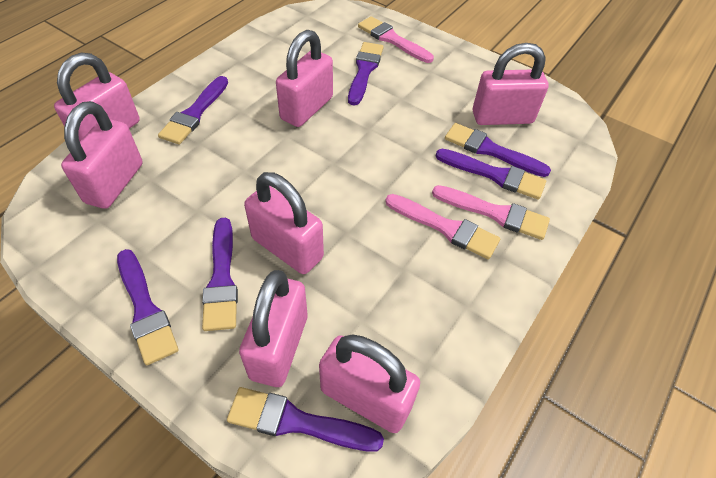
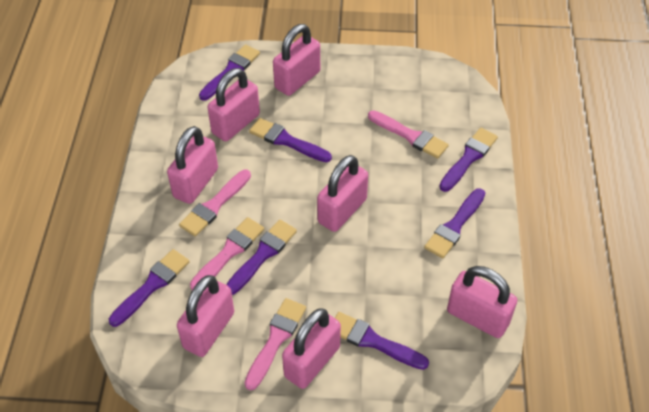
pink brush: 3 -> 4

